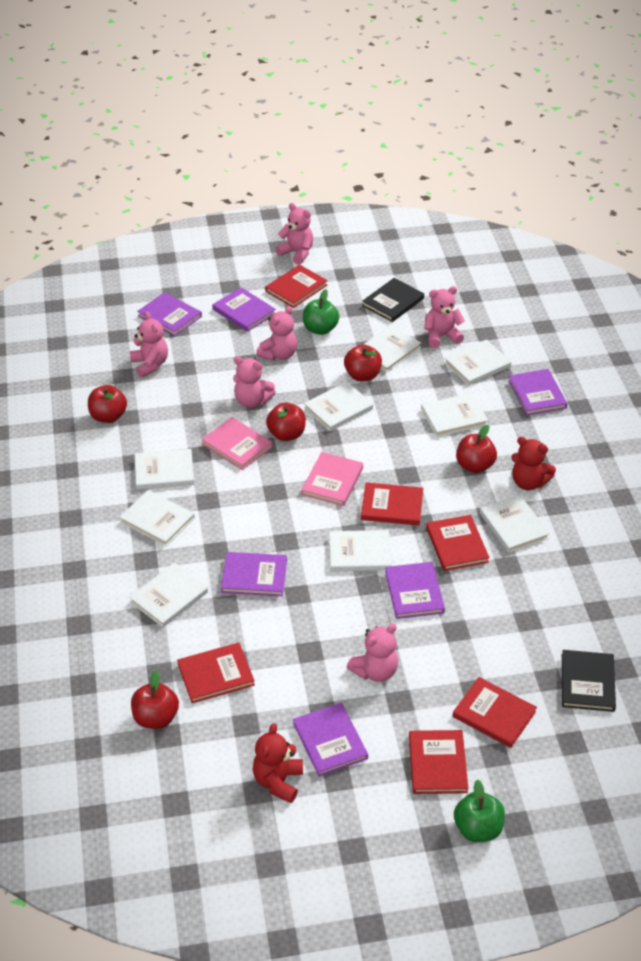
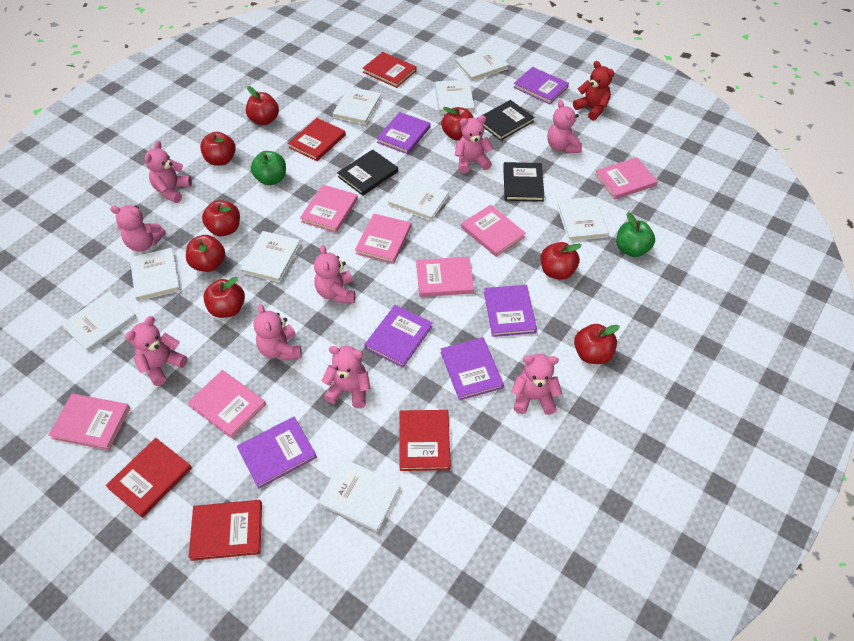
black book: 2 -> 3
pink book: 2 -> 7
pink teddy bear: 6 -> 9
red apple: 5 -> 8
red book: 6 -> 5
red teddy bear: 2 -> 1

